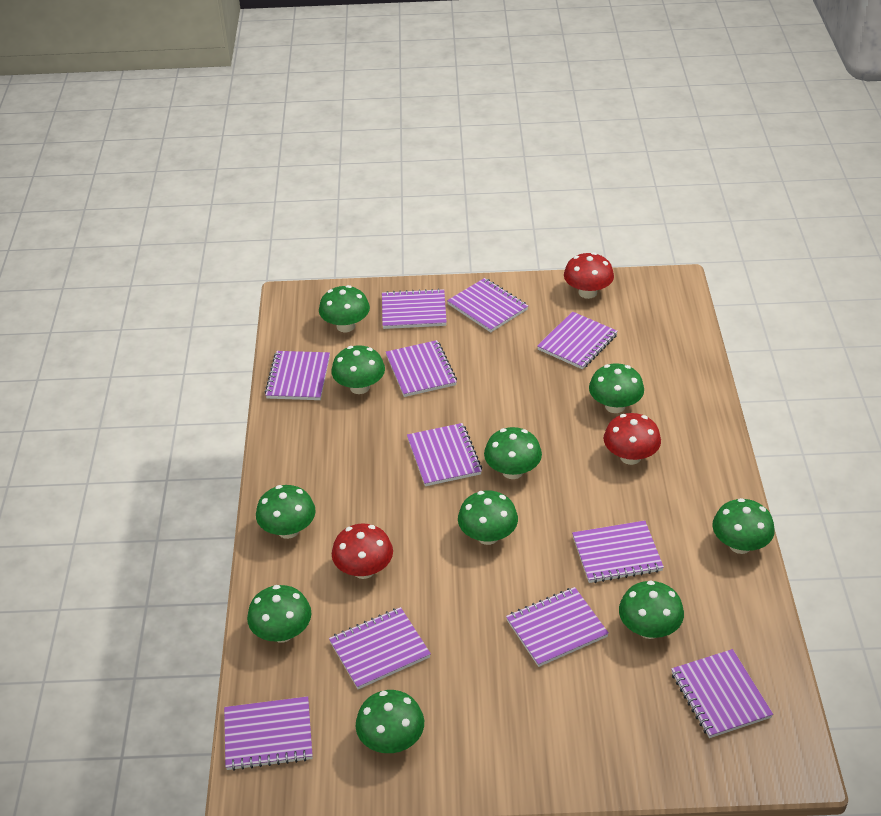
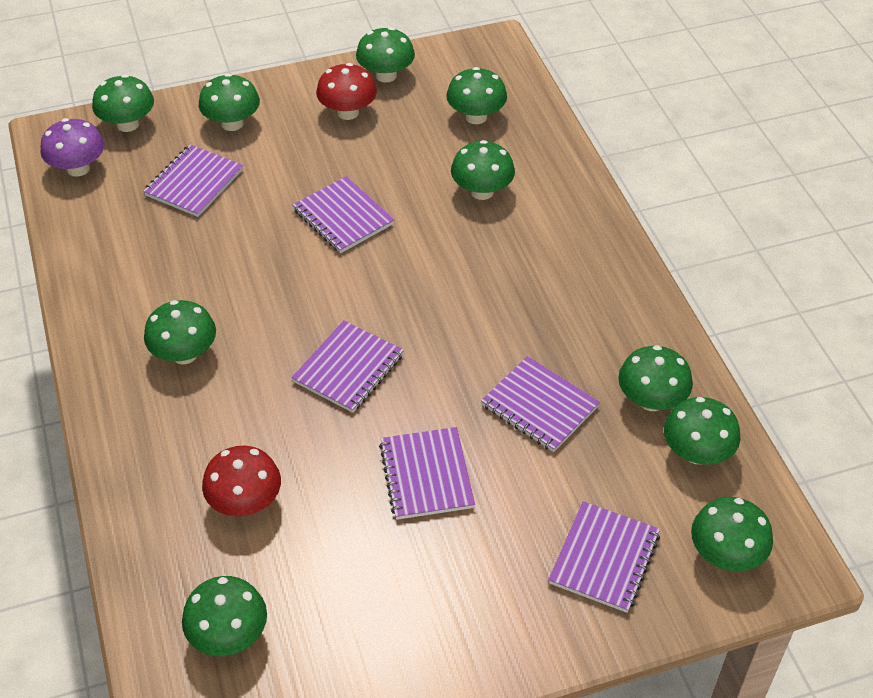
purple mushroom: 0 -> 1
purple notebook: 11 -> 6
red mushroom: 3 -> 2

